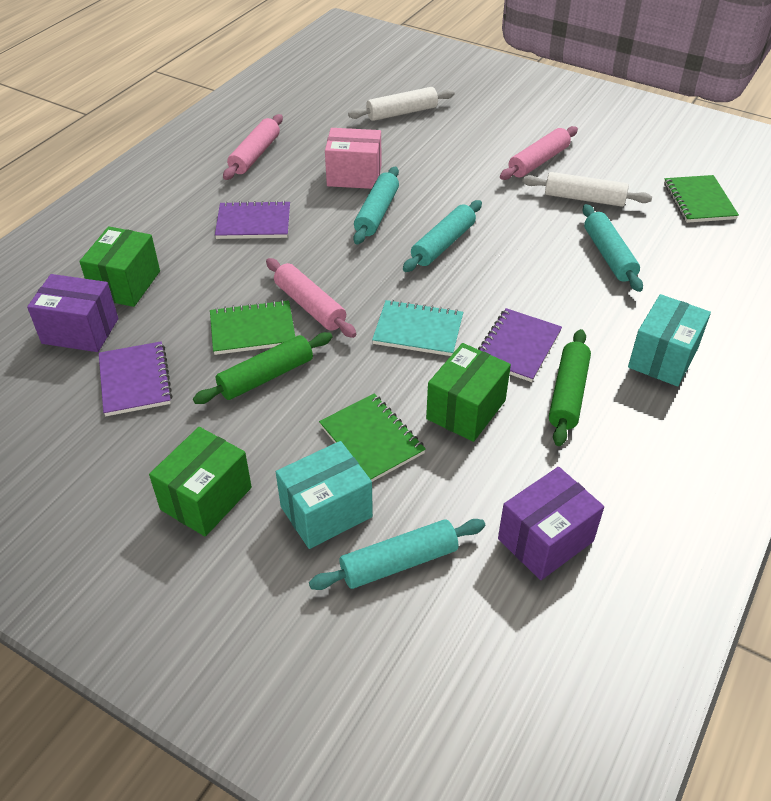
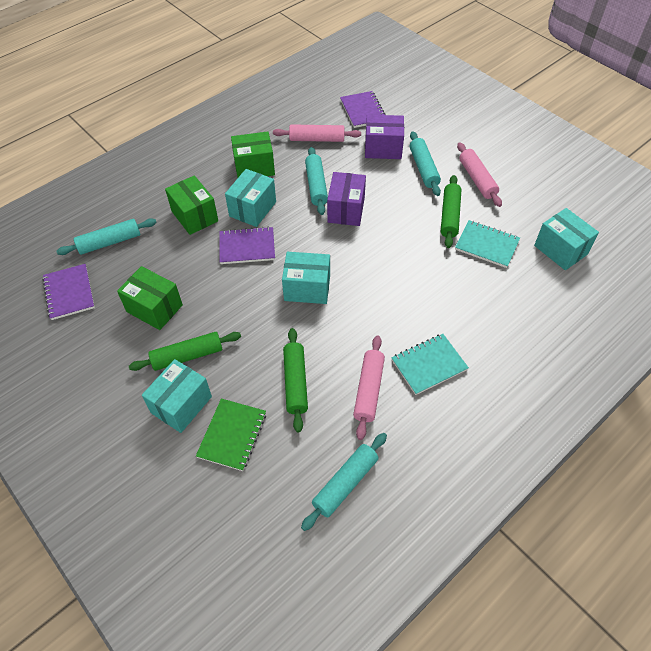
green notebook: 3 -> 1
green rolling pin: 2 -> 3
pink box: 1 -> 0
turquoise box: 2 -> 4
turquoise notebook: 1 -> 2
white rolling pin: 2 -> 0

